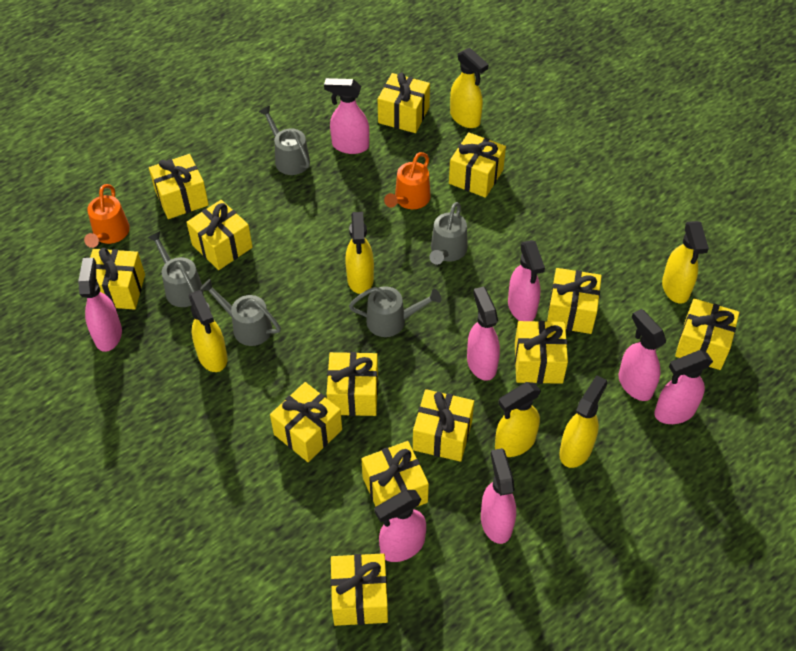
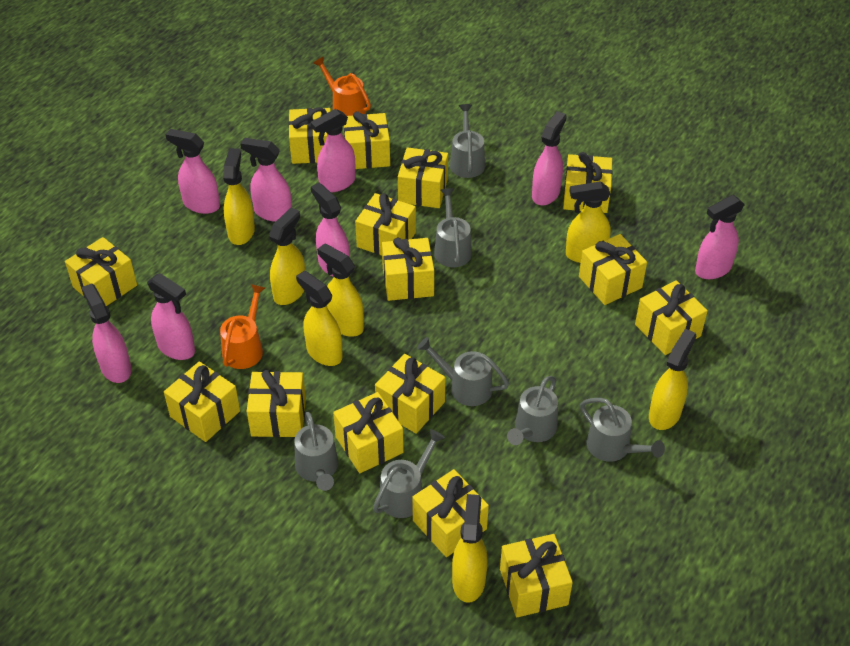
grey watering can: 5 -> 7
yellow gift: 13 -> 15
yellow spray bottle: 6 -> 7

